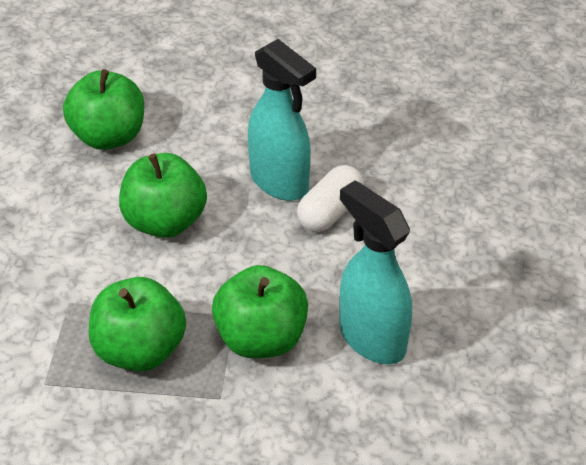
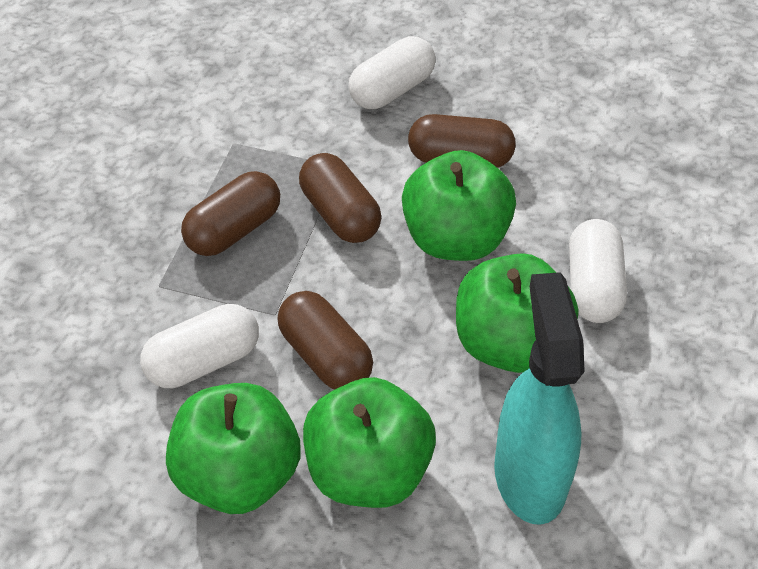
brown capsule: 0 -> 4
turquoise spray bottle: 2 -> 1
white capsule: 1 -> 3

